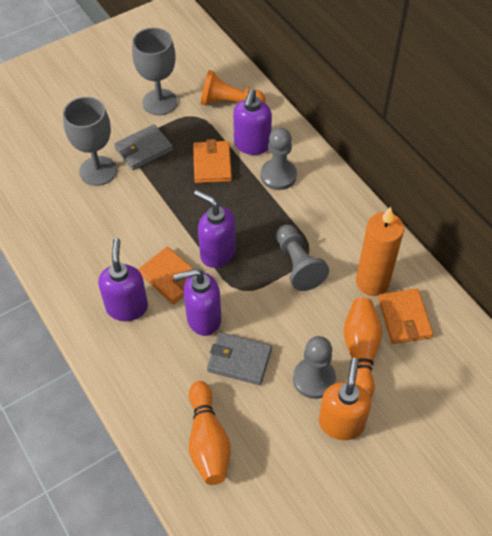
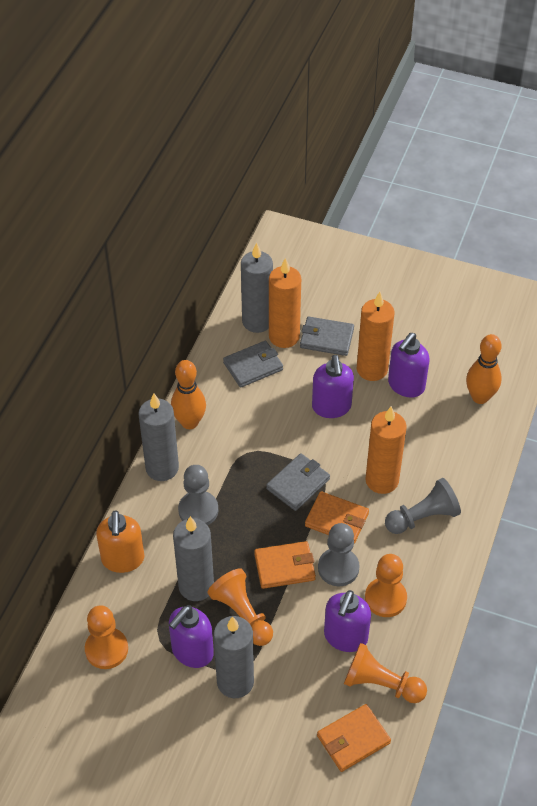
grey candle: 0 -> 4
grey goblet: 2 -> 0
grey wallet: 2 -> 3
orange candle: 1 -> 3
orange pawn: 1 -> 4

